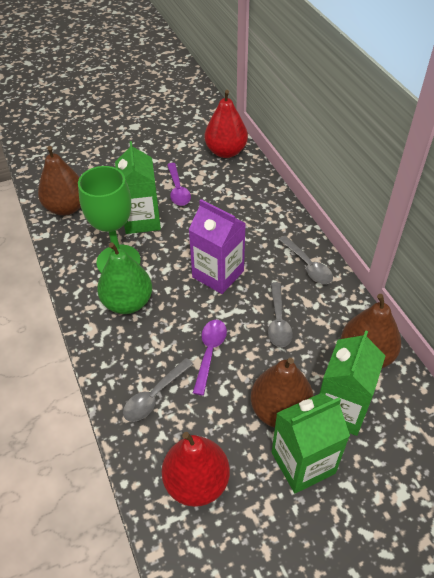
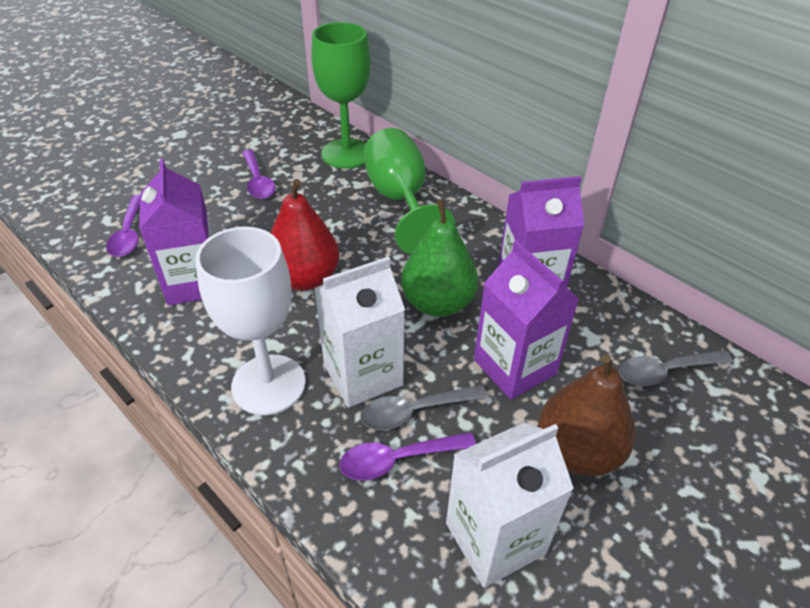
brown pear: 3 -> 1
green carton: 3 -> 0
green goblet: 1 -> 2
grey spoon: 3 -> 2
purple carton: 1 -> 3
purple spoon: 2 -> 3
red pear: 2 -> 1
white carton: 0 -> 2
white goblet: 0 -> 1

